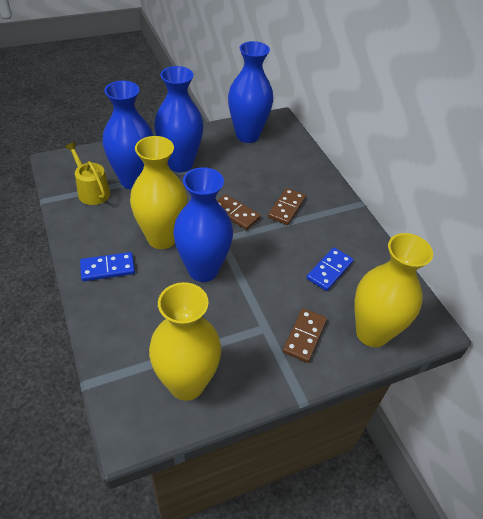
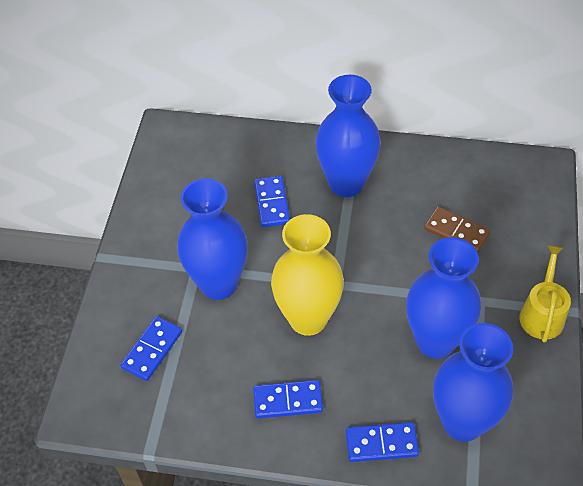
blue domino: 2 -> 4
brown domino: 3 -> 1
yellow vase: 3 -> 1

